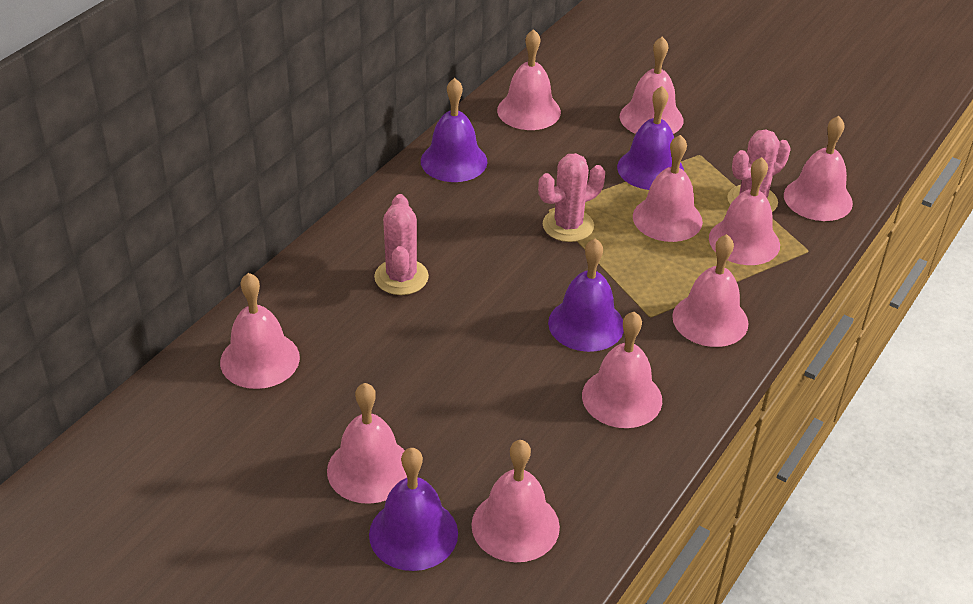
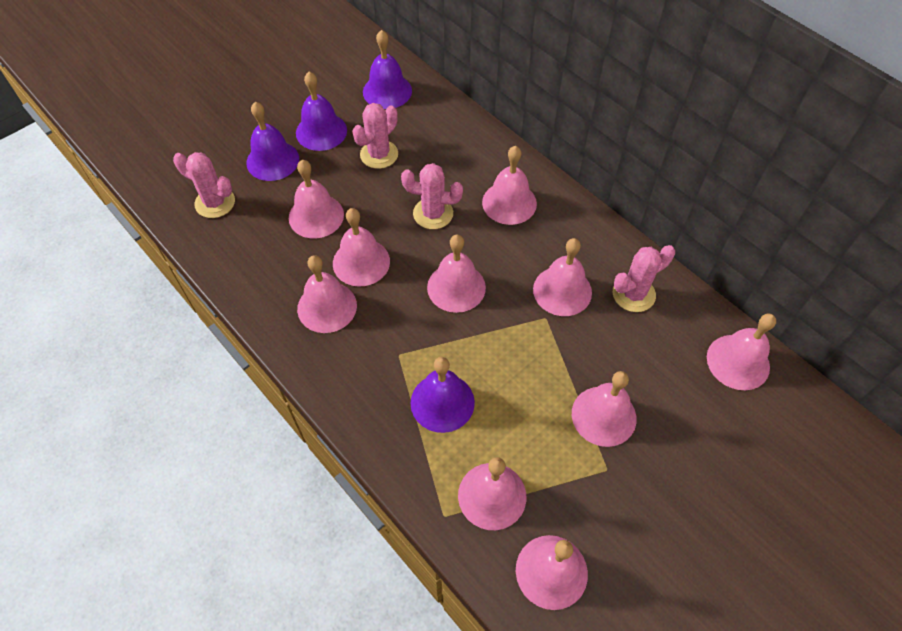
pink cactus: 3 -> 4

